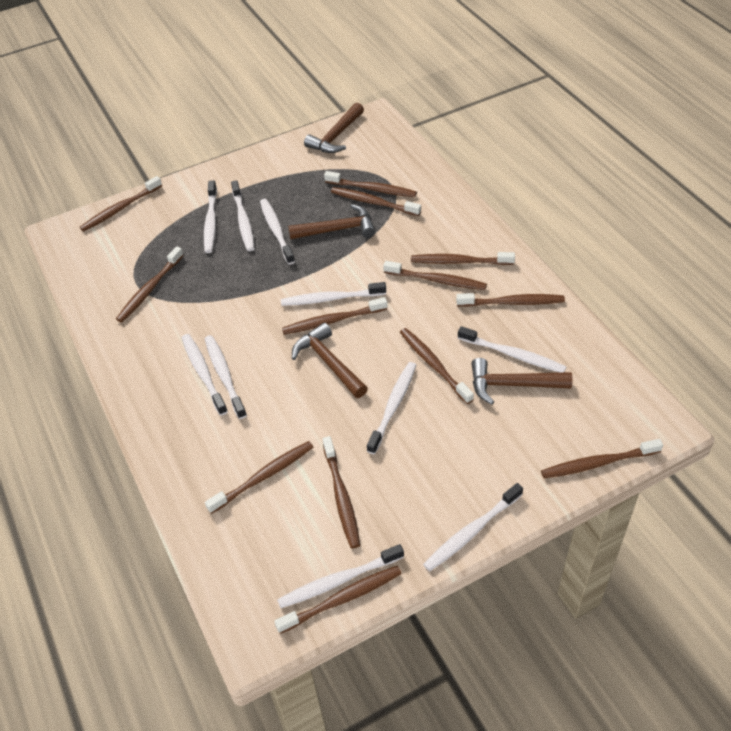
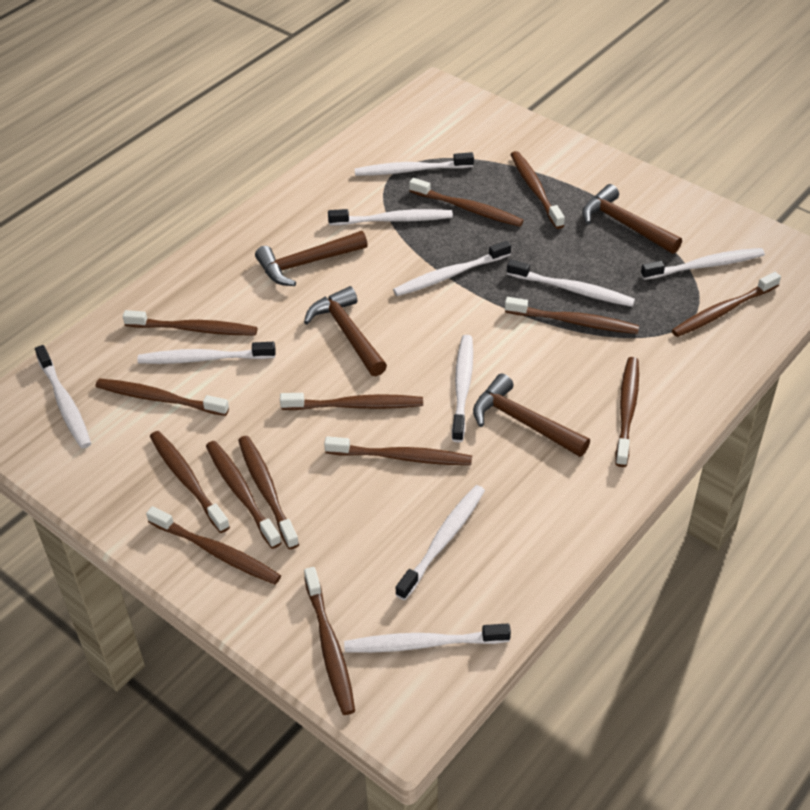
brown toothbrush: 13 -> 14

